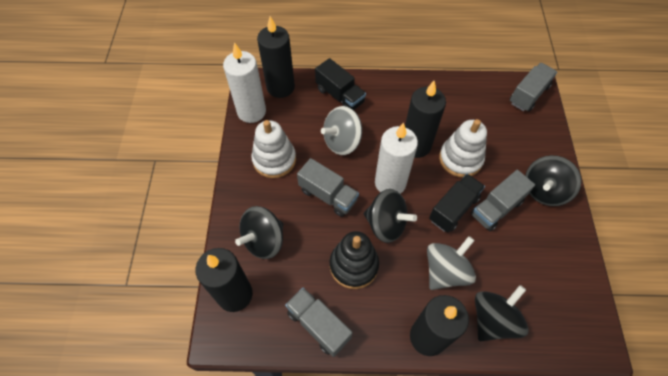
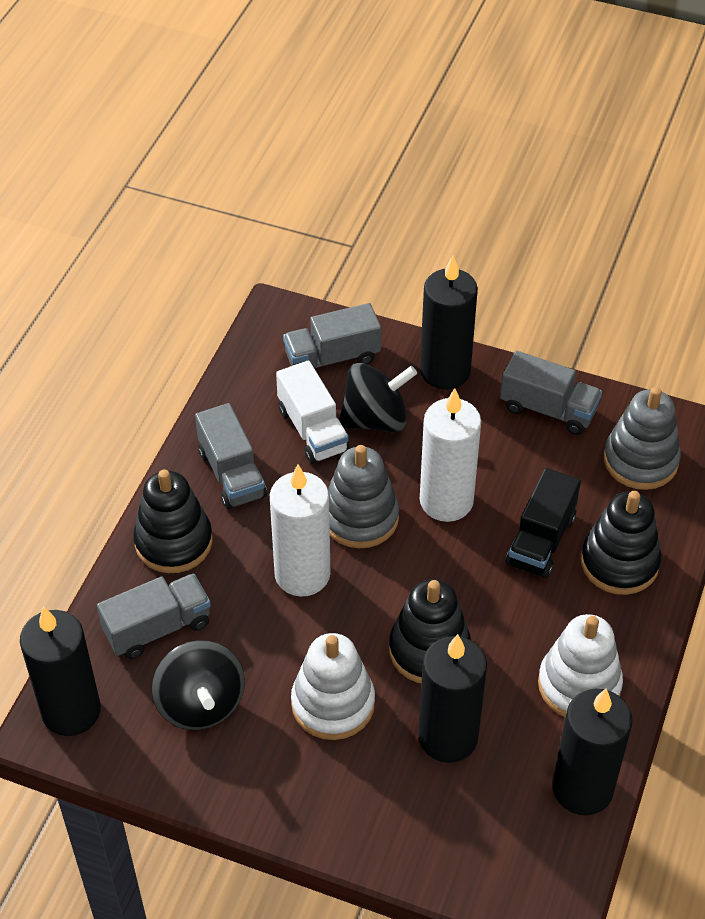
black spinning top: 4 -> 2
black stacking toy: 1 -> 3
black truck: 2 -> 1
grey spinning top: 2 -> 0
grey stacking toy: 0 -> 2
white truck: 0 -> 1

